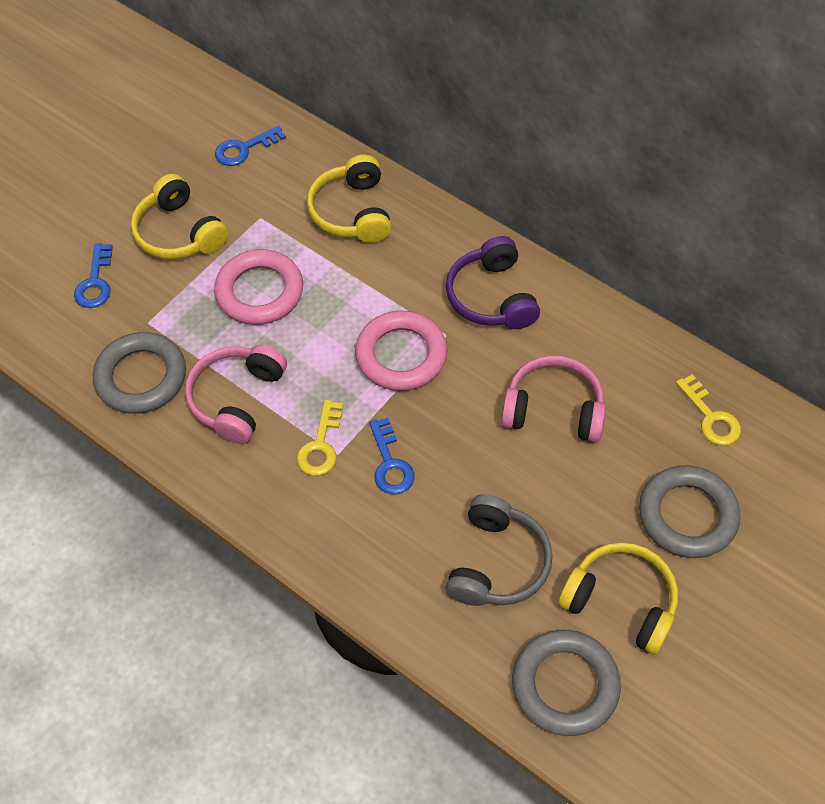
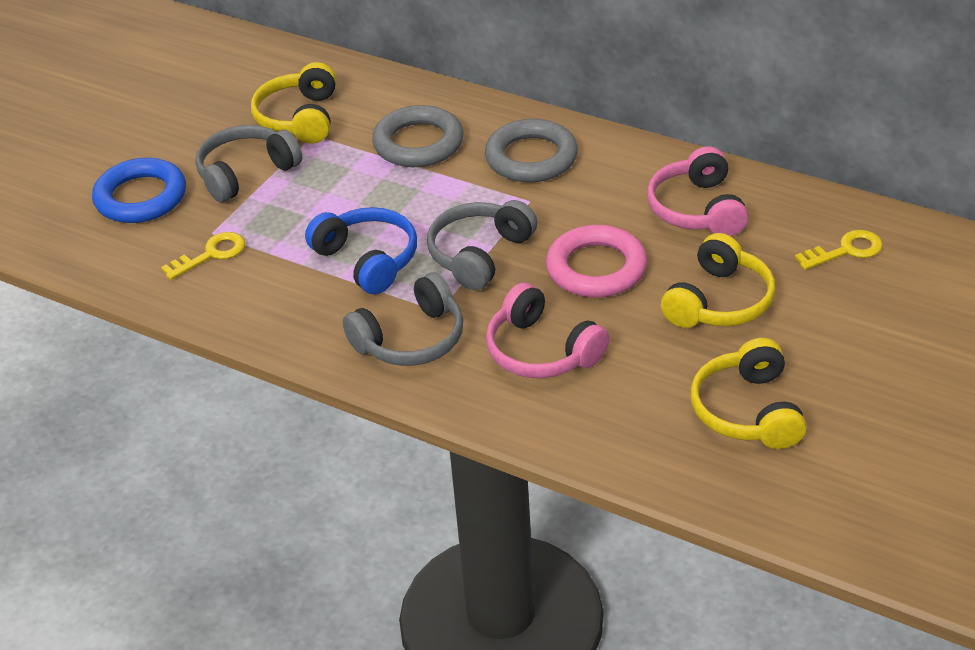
blue headphones: 0 -> 1
blue key: 3 -> 0
blue ring: 0 -> 1
grey headphones: 1 -> 3
grey ring: 3 -> 2
pink ring: 2 -> 1
purple headphones: 1 -> 0

